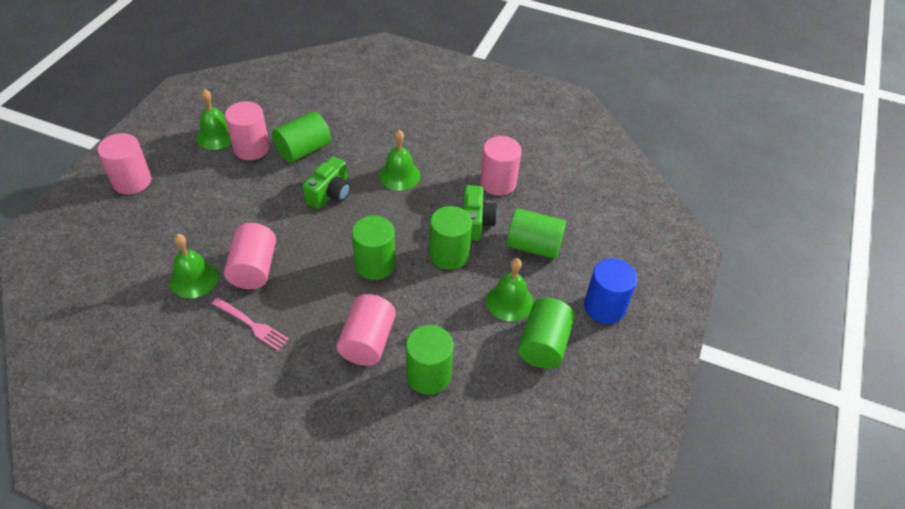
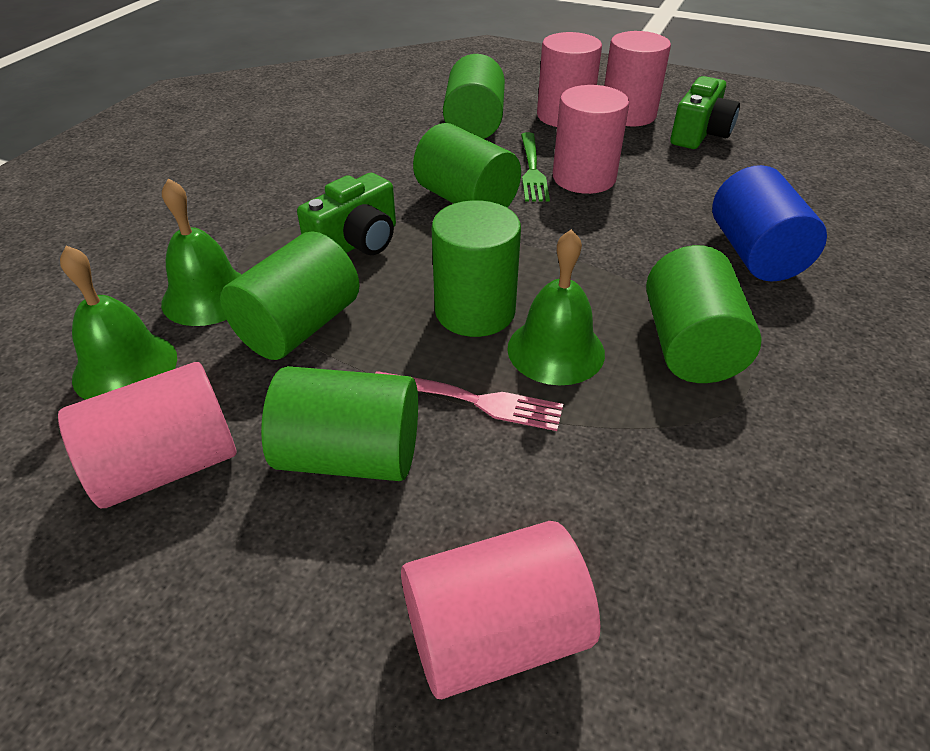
green bell: 4 -> 3
green fork: 0 -> 1

